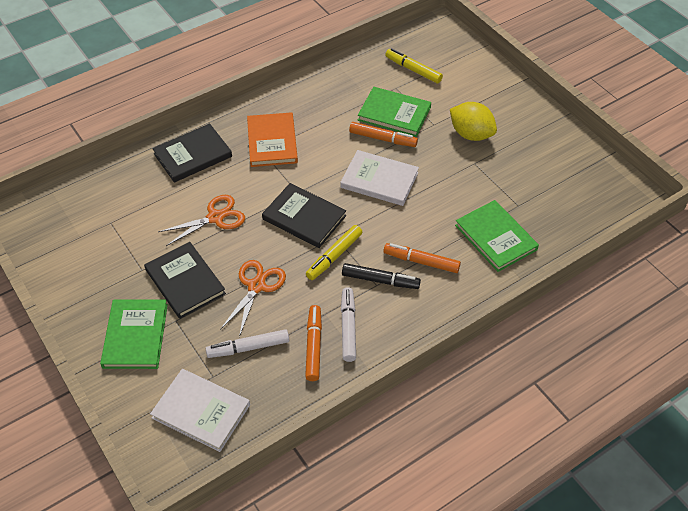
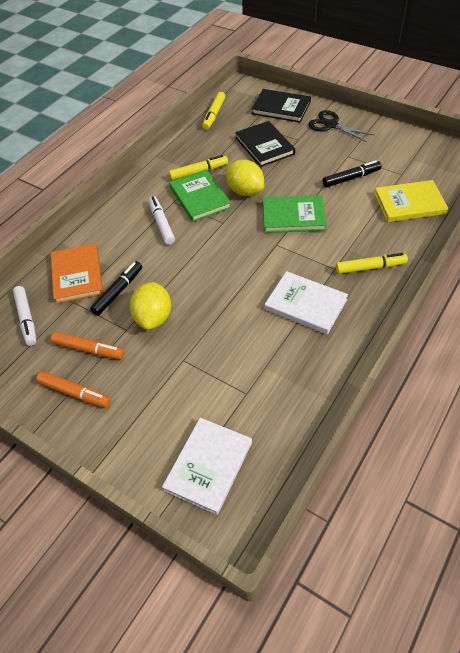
black book: 3 -> 2
black marker: 1 -> 2
black scissors: 0 -> 1
green book: 3 -> 2
orange marker: 3 -> 2
orange scissors: 2 -> 0
yellow book: 0 -> 1
yellow lemon: 1 -> 2
yellow marker: 2 -> 3

